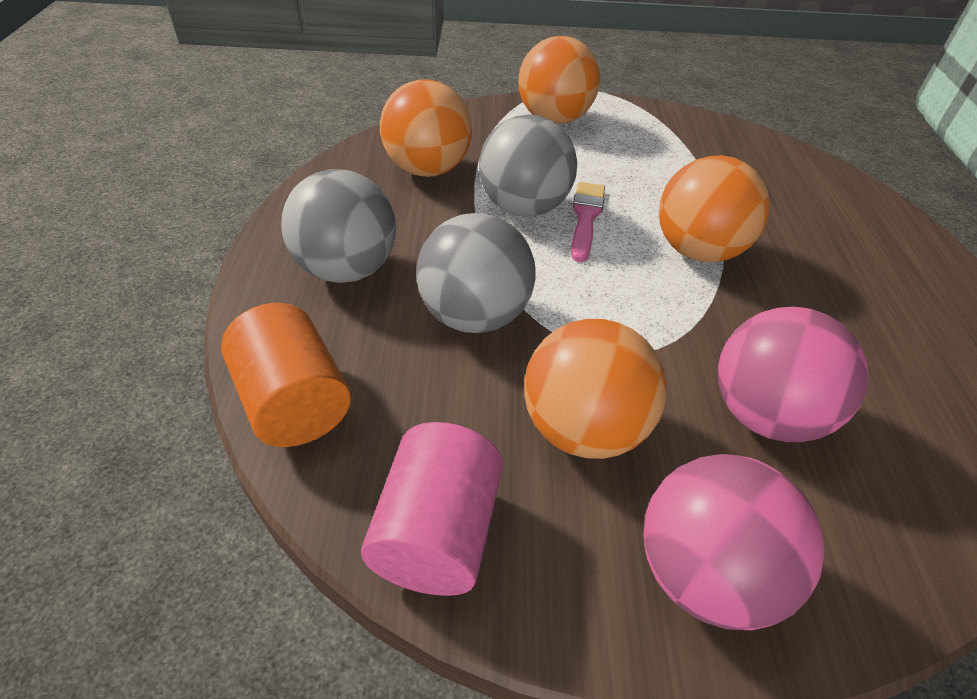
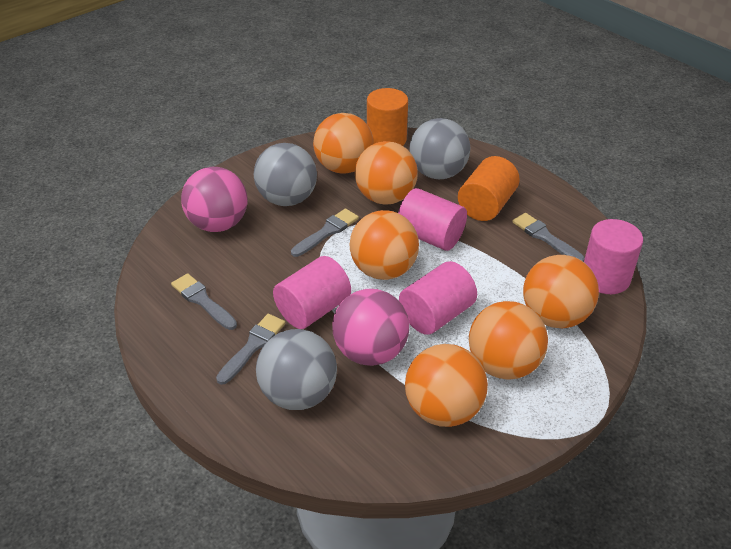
grey brush: 0 -> 4
orange ball: 4 -> 6
orange cylinder: 1 -> 2
pink brush: 1 -> 0
pink cylinder: 1 -> 4

